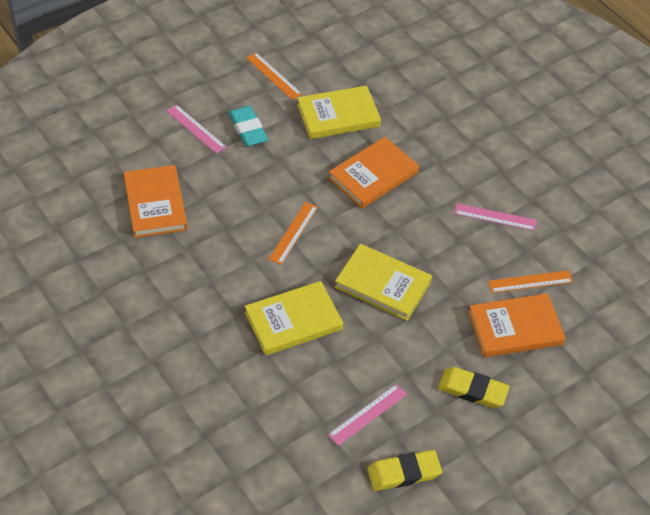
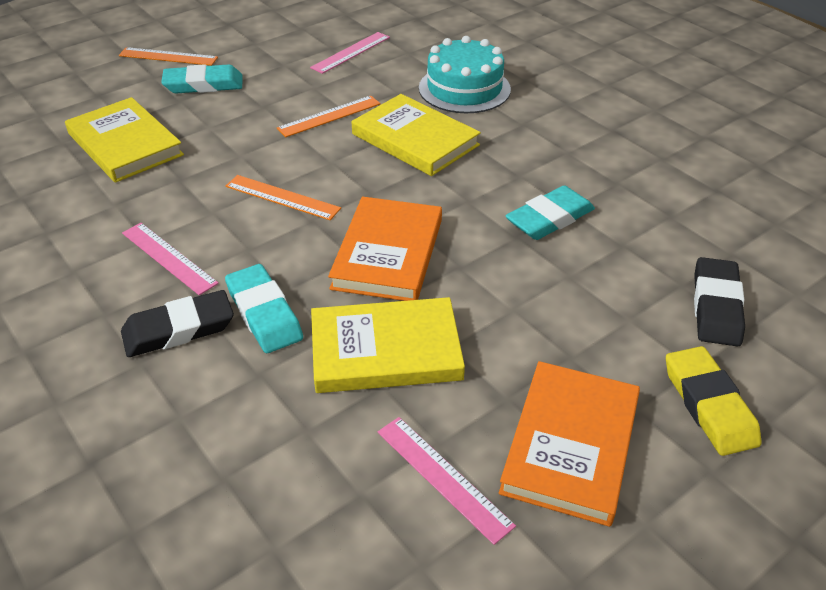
black eraser: 0 -> 2
orange book: 3 -> 2
turquoise cake: 0 -> 1
turquoise eraser: 1 -> 3
yellow eraser: 2 -> 1

